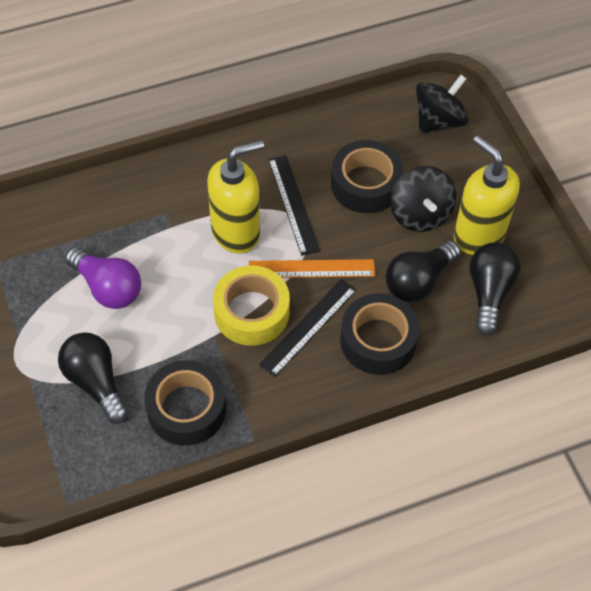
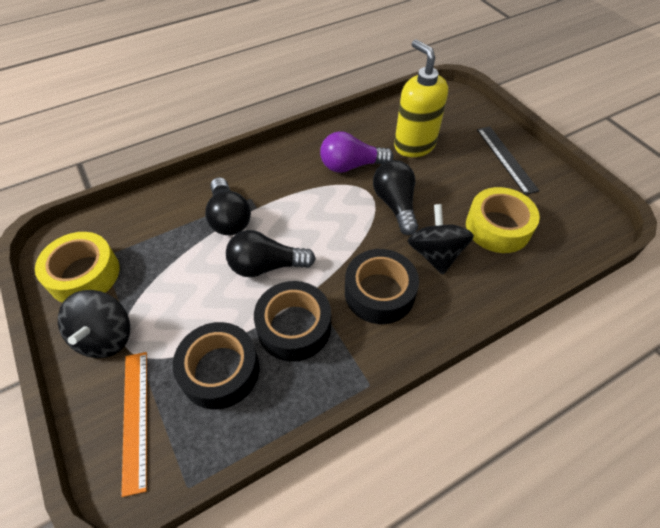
black ruler: 2 -> 1
yellow soap dispenser: 2 -> 1
yellow tape: 1 -> 2

